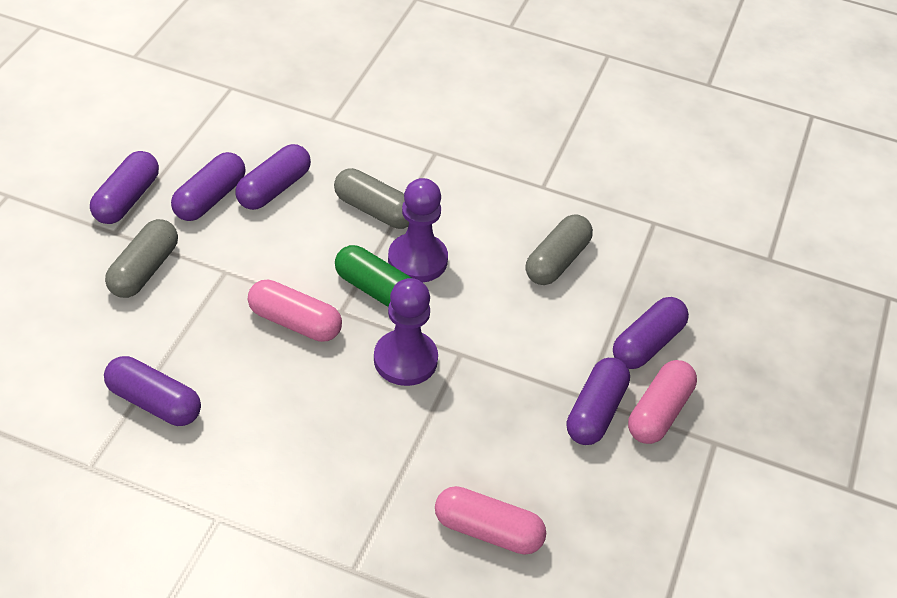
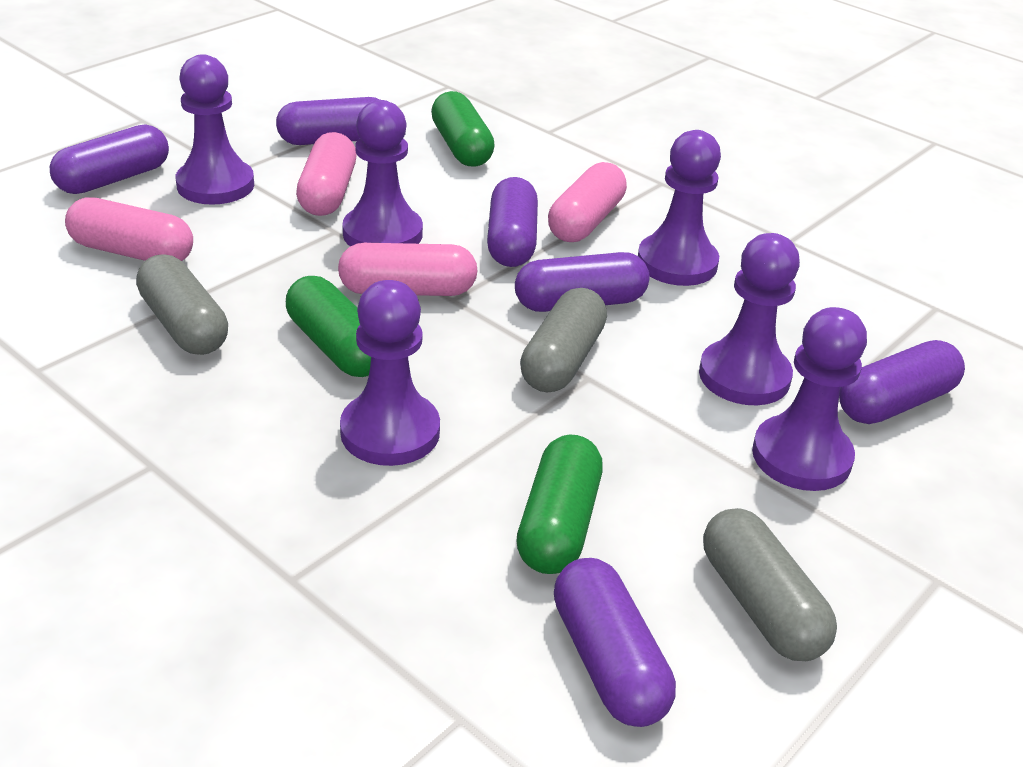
green capsule: 1 -> 3
pink capsule: 3 -> 4
purple pawn: 2 -> 6

